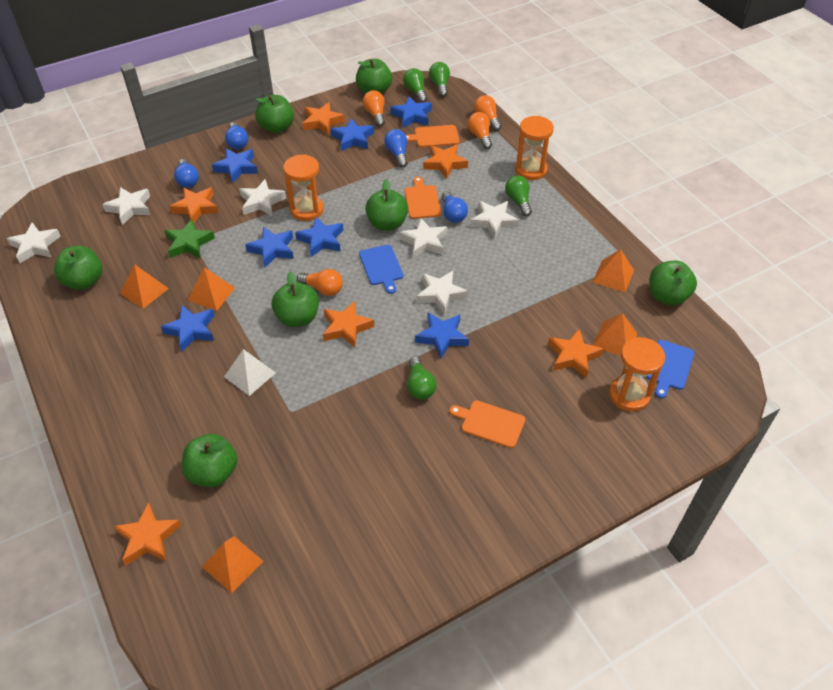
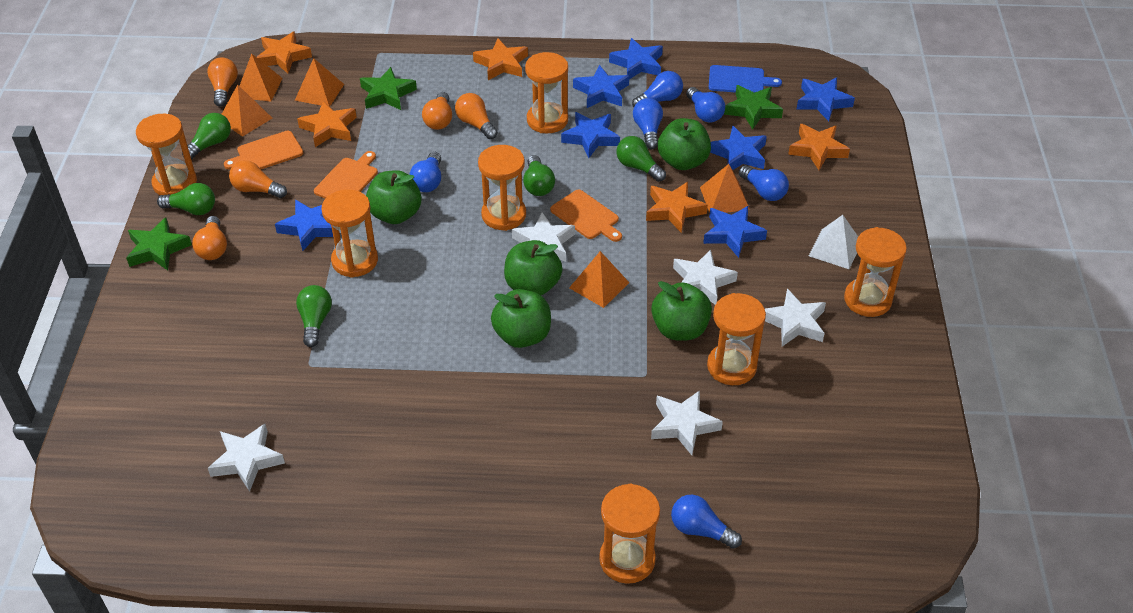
blue cutting board: 2 -> 1
blue light bulb: 4 -> 6
green apple: 7 -> 5
green light bulb: 4 -> 5
green star: 1 -> 3
orange hourglass: 3 -> 7
orange light bulb: 4 -> 5
orange star: 6 -> 5
white star: 6 -> 5

